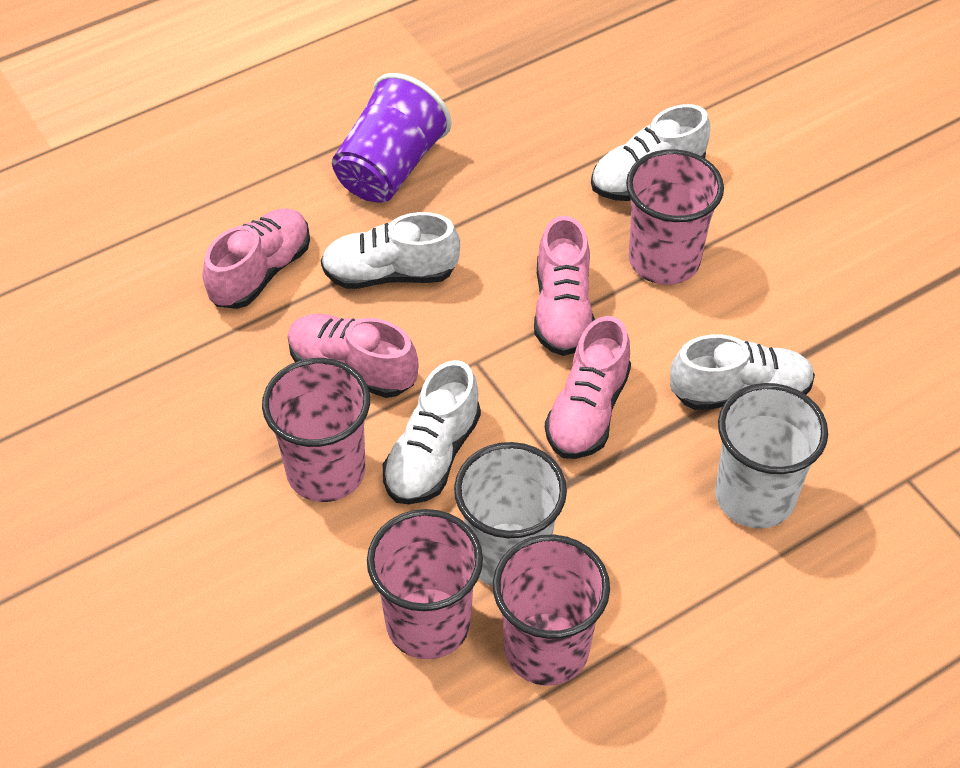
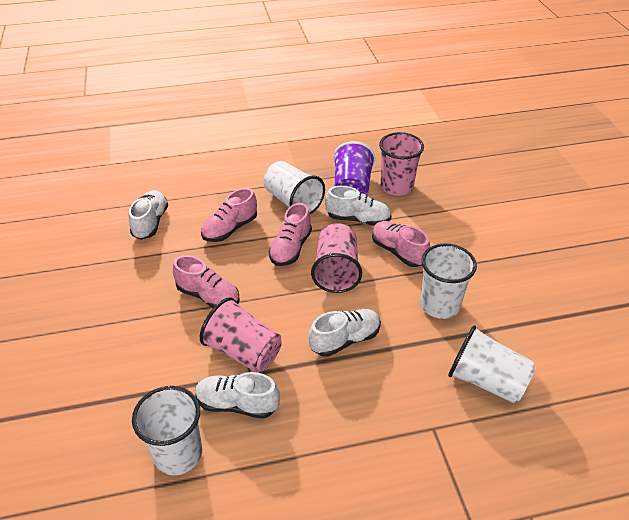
pink cup: 4 -> 3
white cup: 2 -> 4

